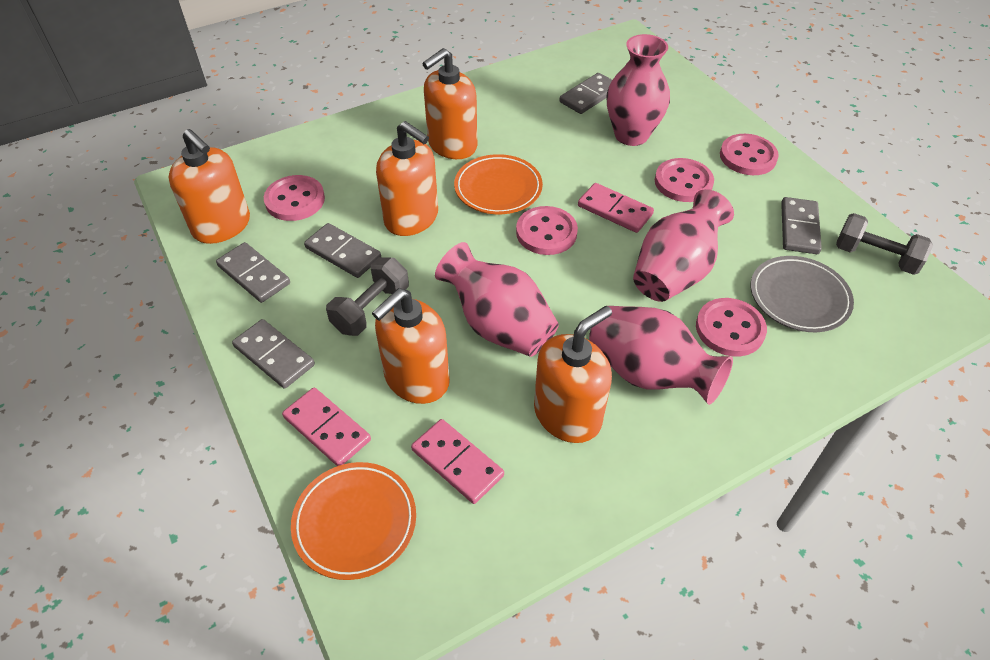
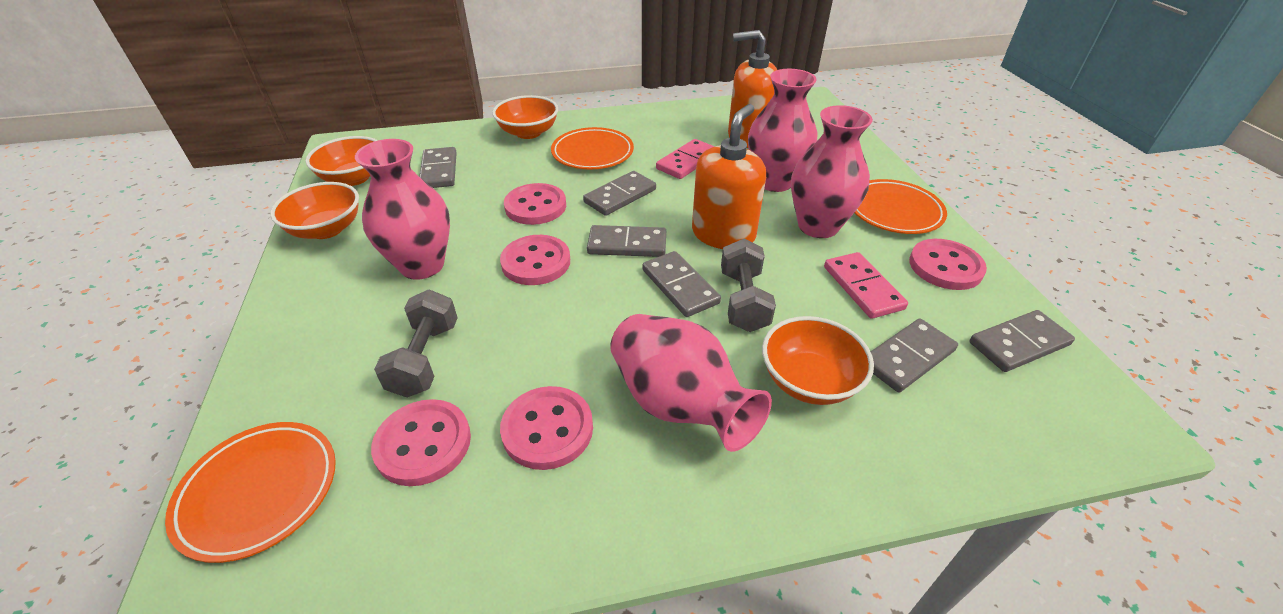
grey domino: 5 -> 6
grey plate: 1 -> 0
orange bowl: 0 -> 4
orange plate: 2 -> 3
orange soap dispenser: 5 -> 2
pink domino: 3 -> 2

